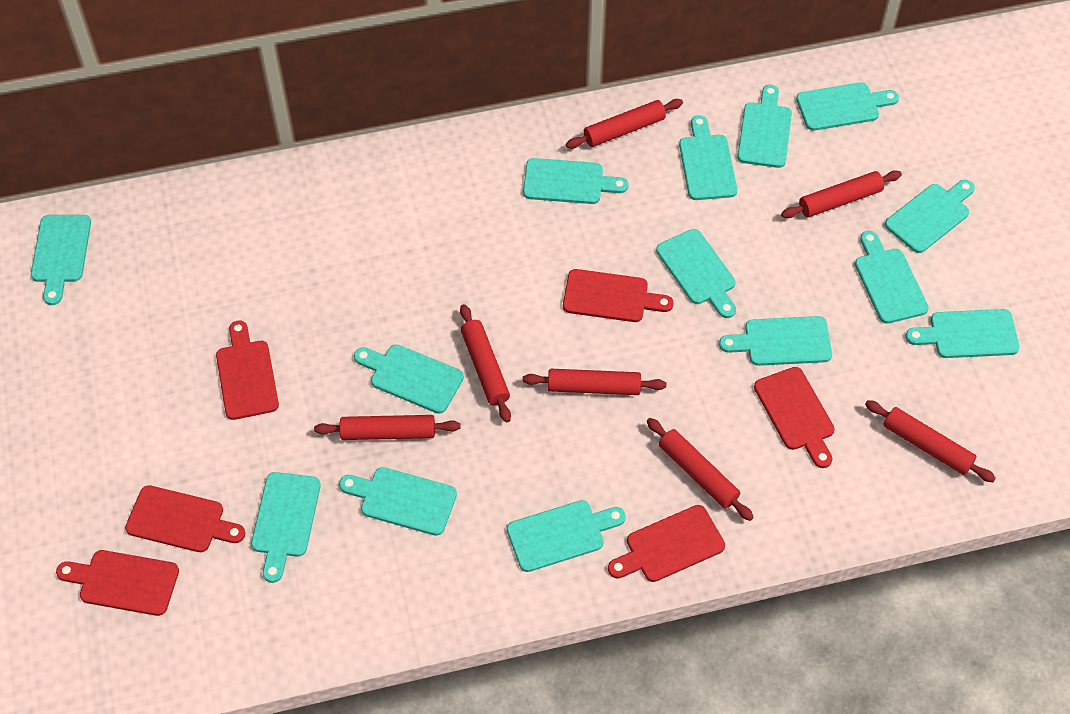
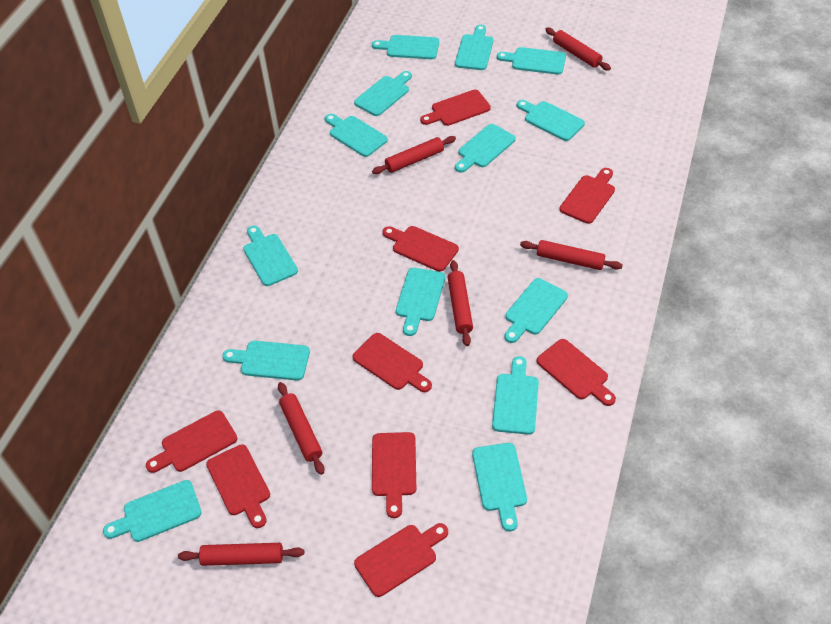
red cutting board: 6 -> 9
red rolling pin: 7 -> 6

